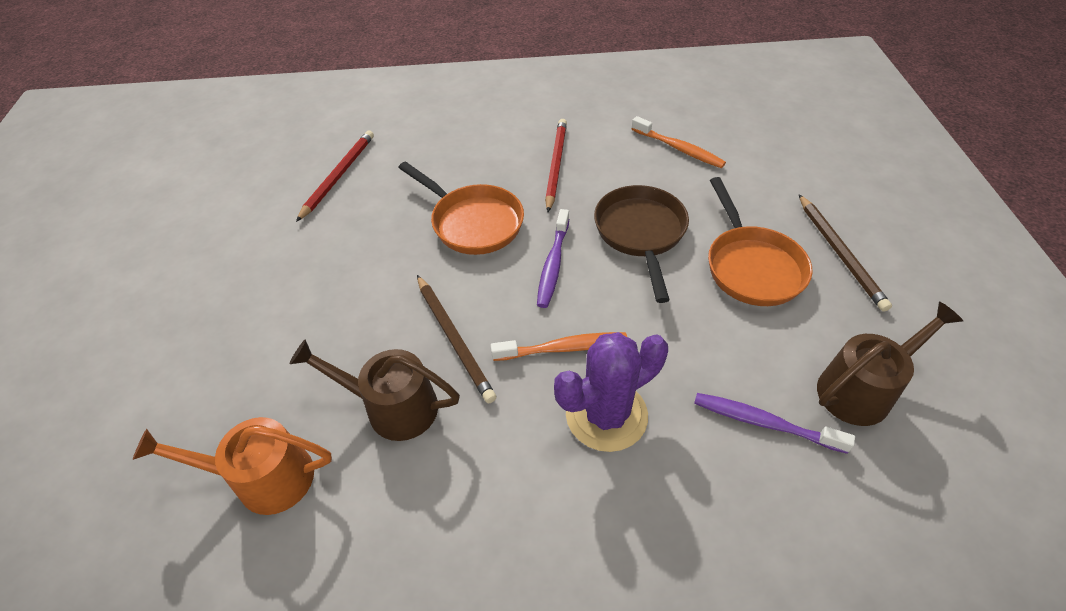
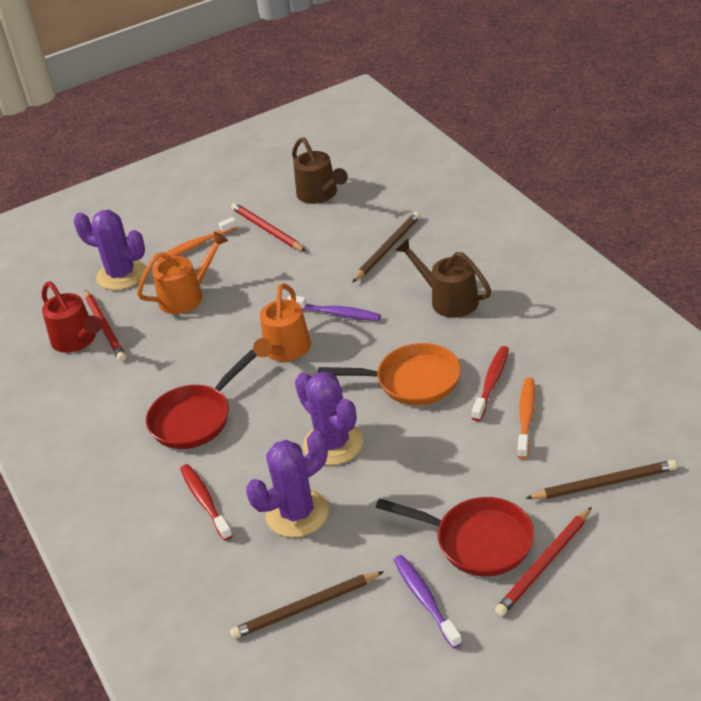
brown pan: 1 -> 0
brown pencil: 2 -> 3
orange pan: 2 -> 1
orange watering can: 1 -> 2
purple cactus: 1 -> 3
red pan: 0 -> 2
red pencil: 2 -> 3
red toothbrush: 0 -> 2
red watering can: 0 -> 1

